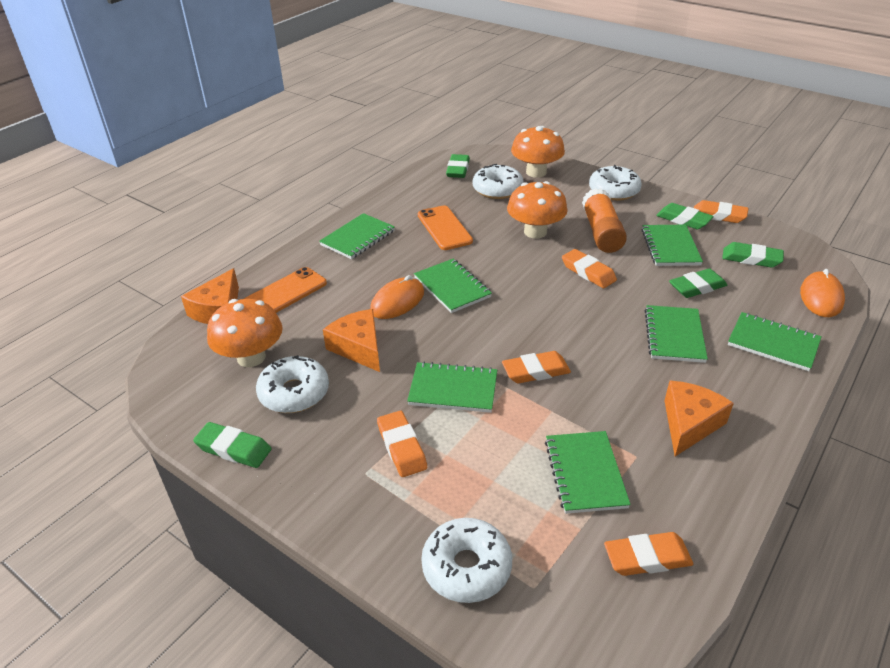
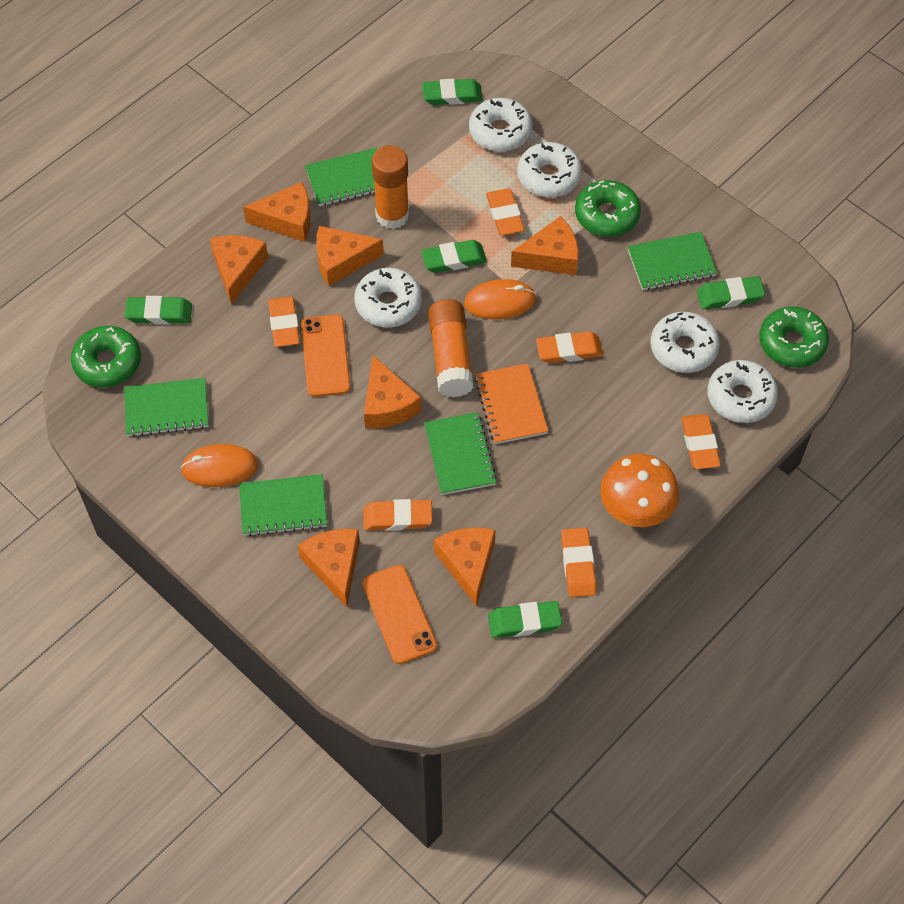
green donut: 0 -> 3
green notebook: 7 -> 5
orange cheese: 3 -> 7
orange eraser: 5 -> 6
orange glue stick: 1 -> 2
orange mushroom: 3 -> 1
orange notebook: 0 -> 1
white donut: 4 -> 5

